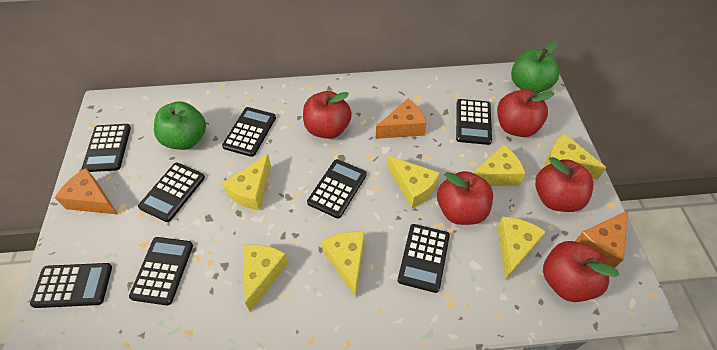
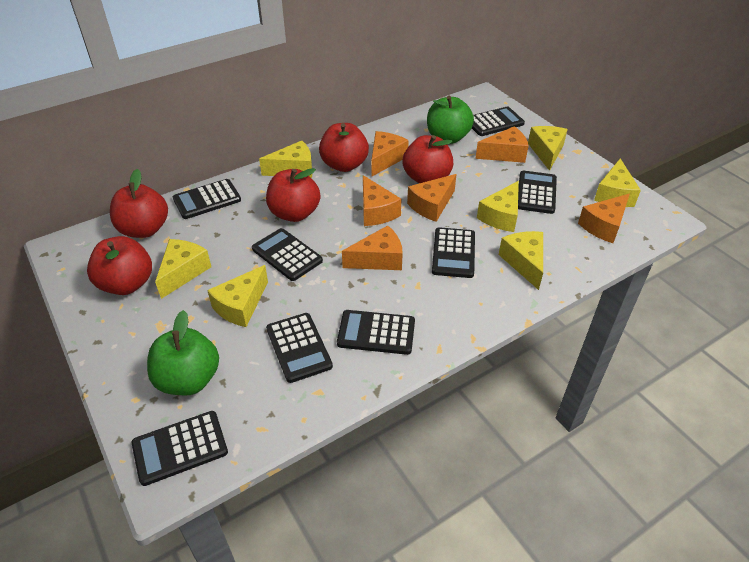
orange cheese: 3 -> 6

